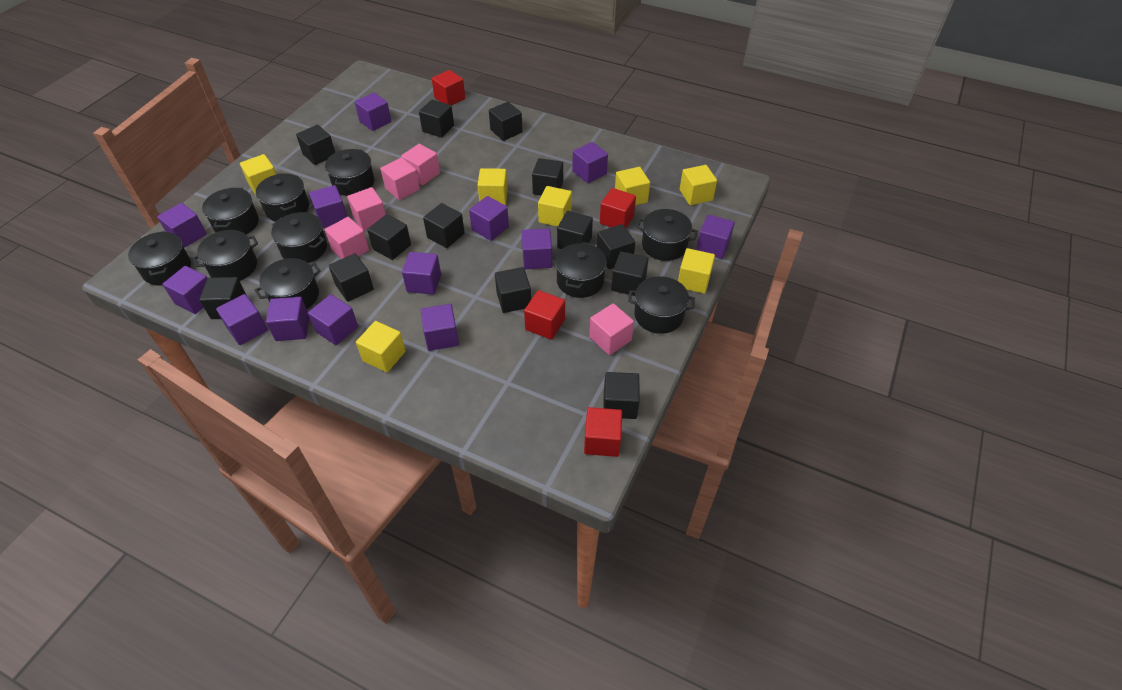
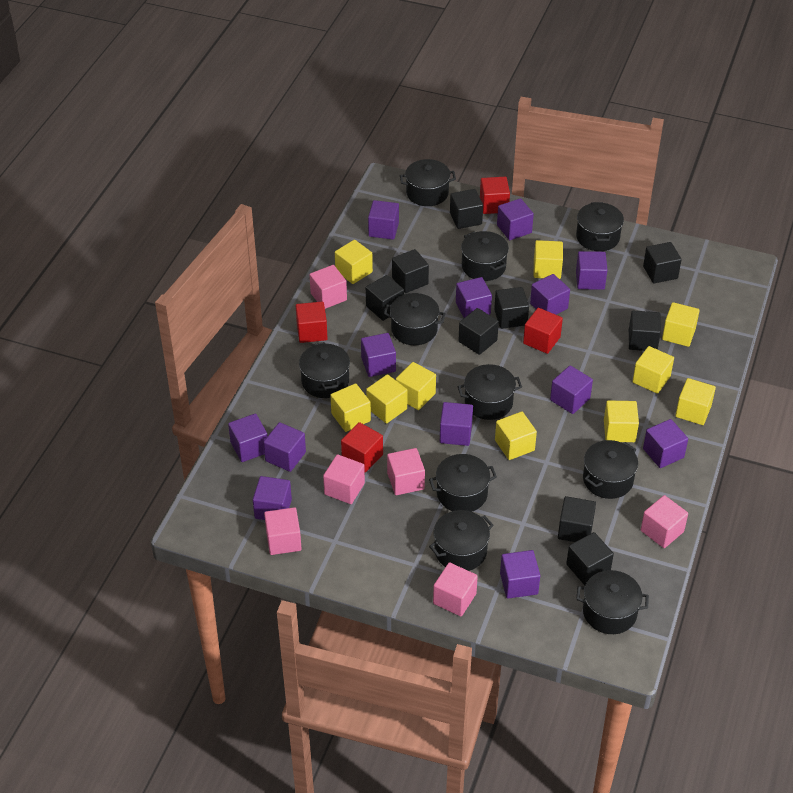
black cube: 13 -> 9
pink cube: 5 -> 6
yellow cube: 7 -> 10

